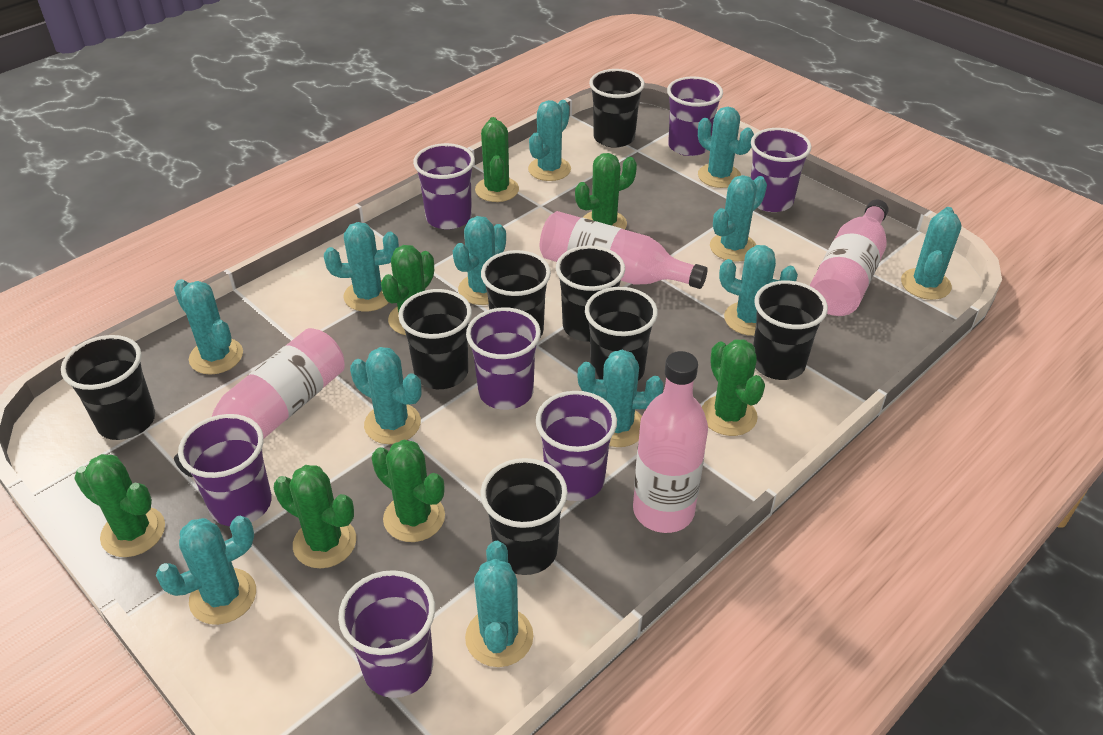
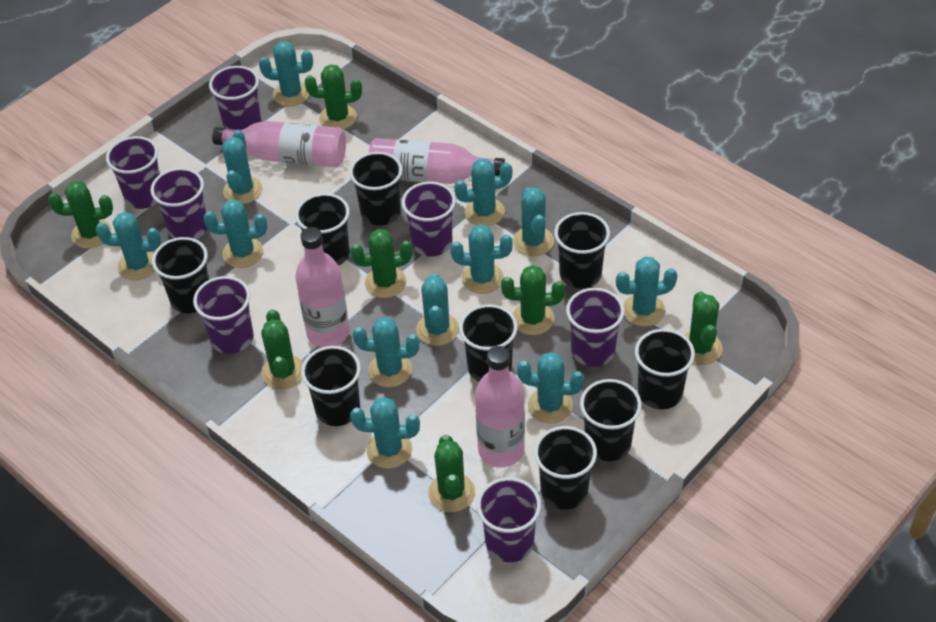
black cup: 8 -> 9

